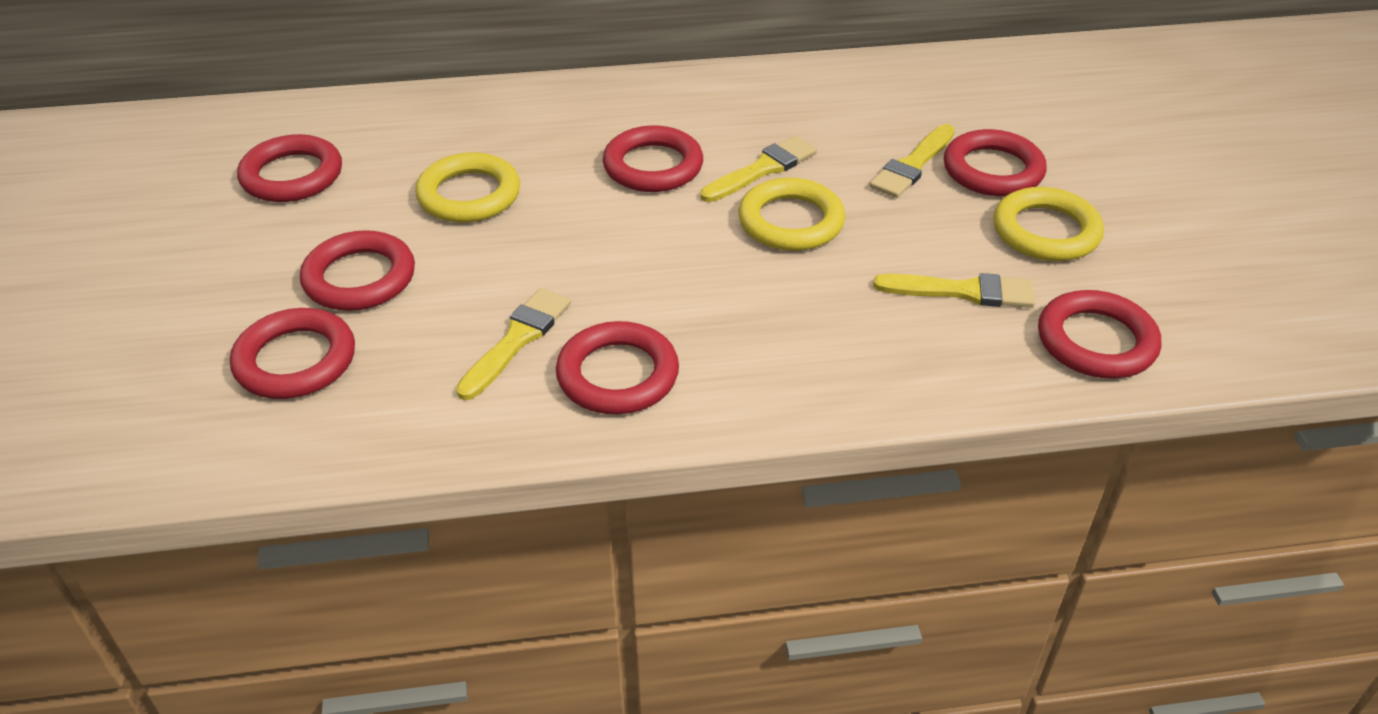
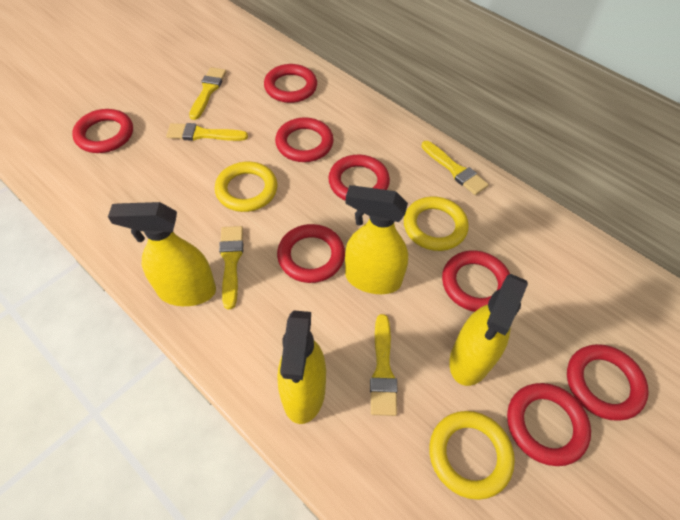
red ring: 7 -> 8
yellow brush: 4 -> 5
yellow spray bottle: 0 -> 4

